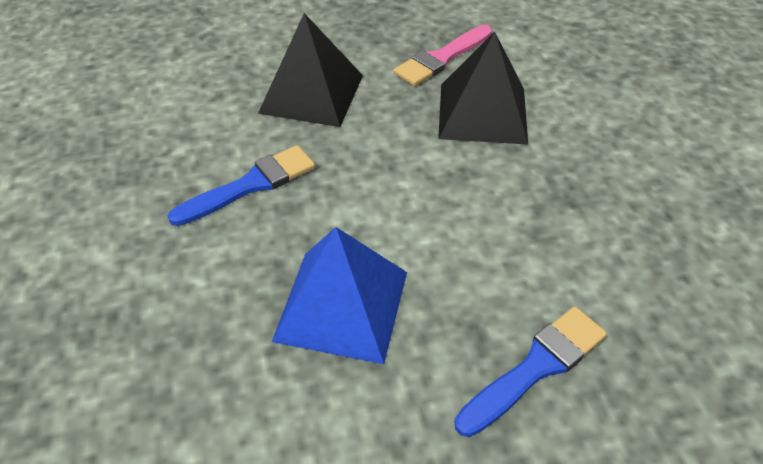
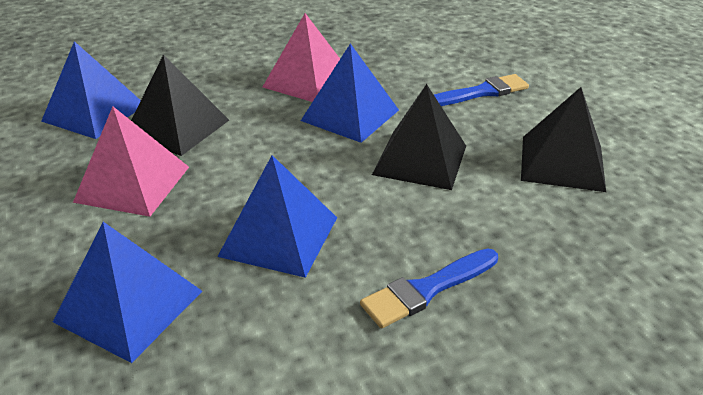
black pyramid: 2 -> 3
blue pyramid: 1 -> 4
pink brush: 1 -> 0
pink pyramid: 0 -> 2

